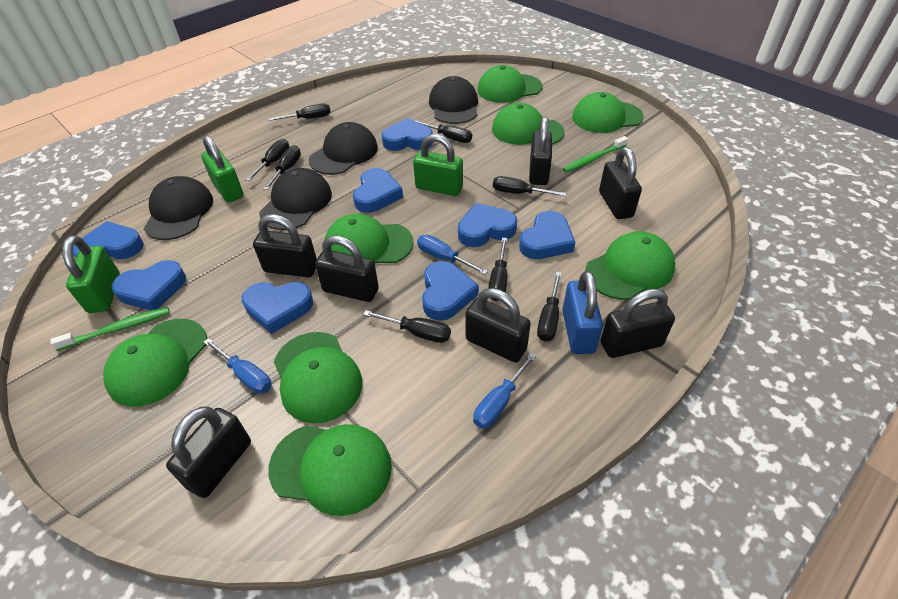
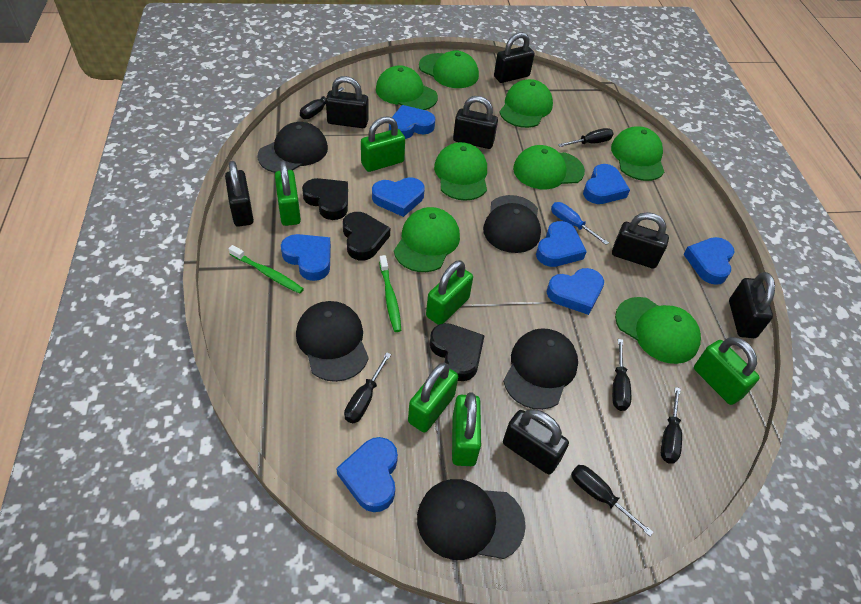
black cap: 4 -> 5
black heart: 0 -> 3
black screwdriver: 8 -> 6
blue padlock: 1 -> 0
blue screwdriver: 3 -> 1
green padlock: 3 -> 6

